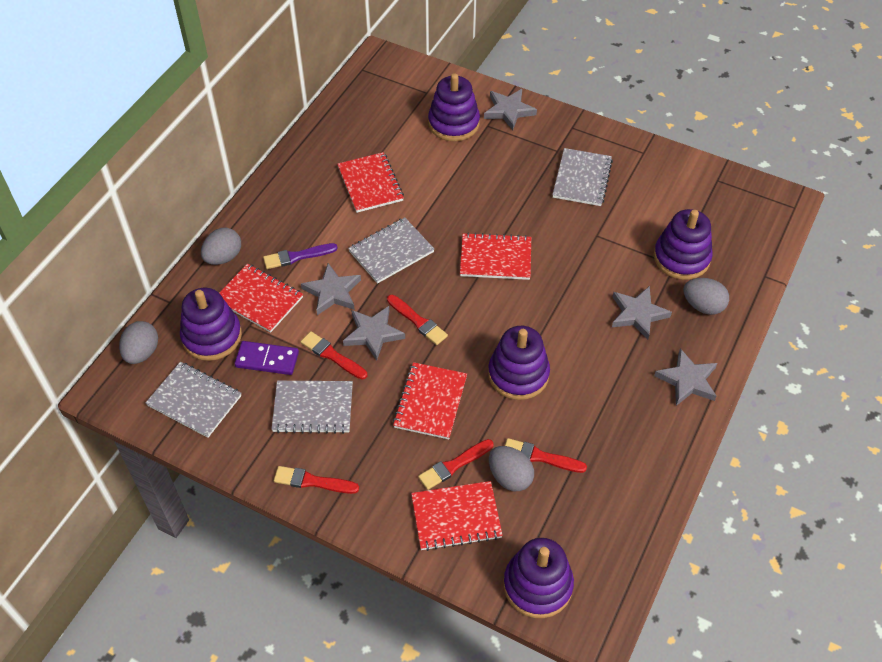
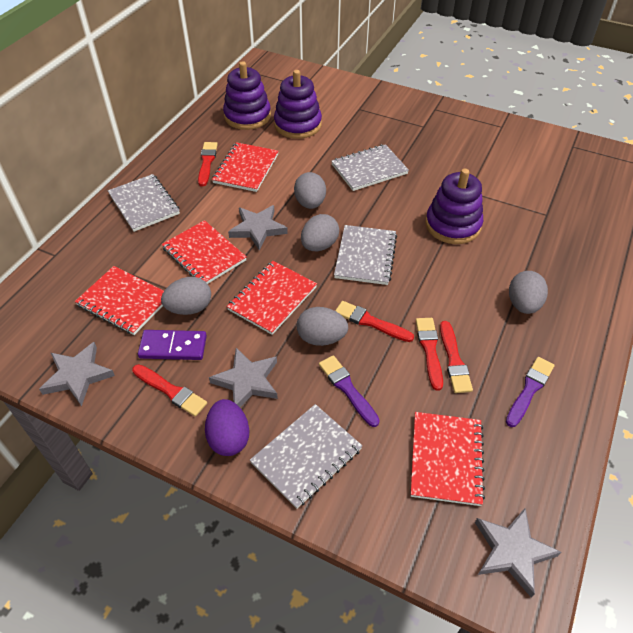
grey egg: 4 -> 5
grey star: 5 -> 4
purple brush: 1 -> 2
purple egg: 0 -> 1
purple stacking toy: 5 -> 3

